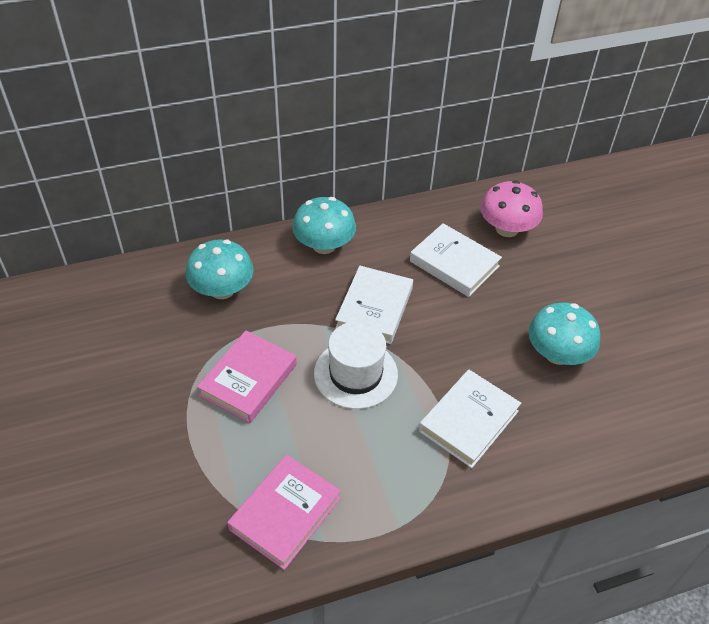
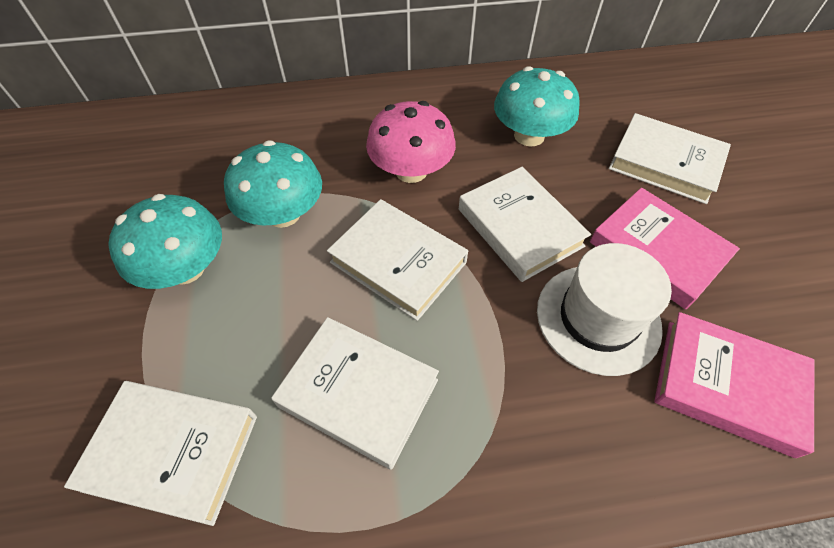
white book: 3 -> 5

